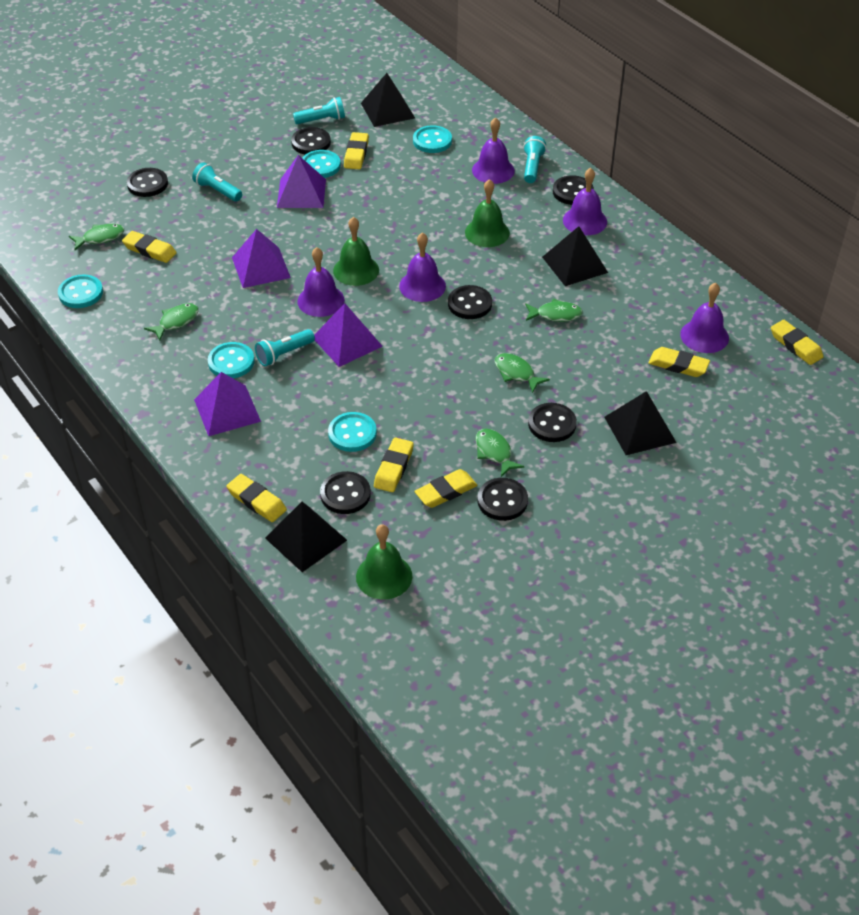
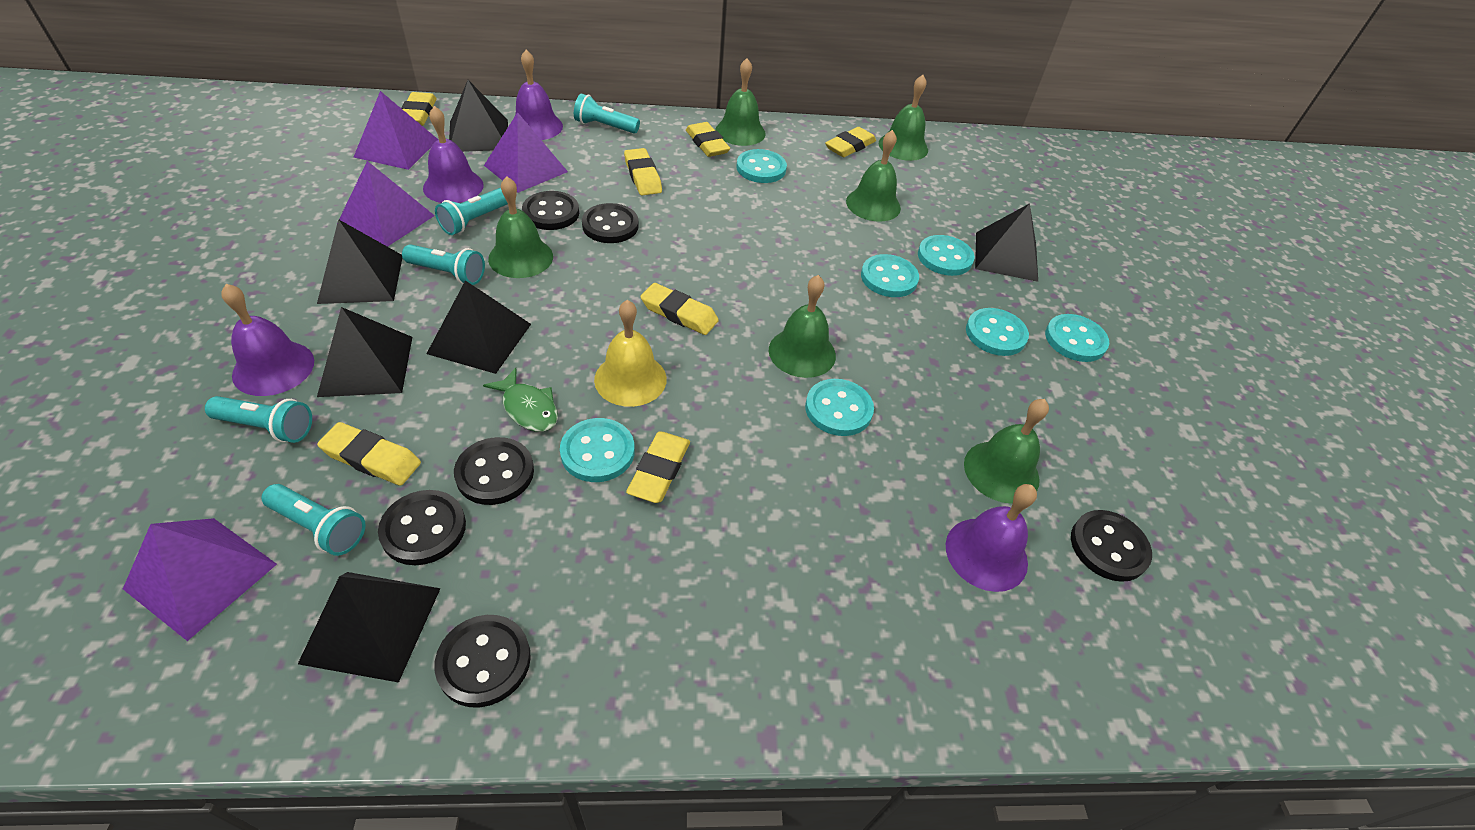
black button: 7 -> 6
black pyramid: 4 -> 6
green bell: 3 -> 6
green fish: 5 -> 1
purple bell: 5 -> 4
turquoise button: 5 -> 7
turquoise flashlight: 4 -> 5
yellow bell: 0 -> 1

